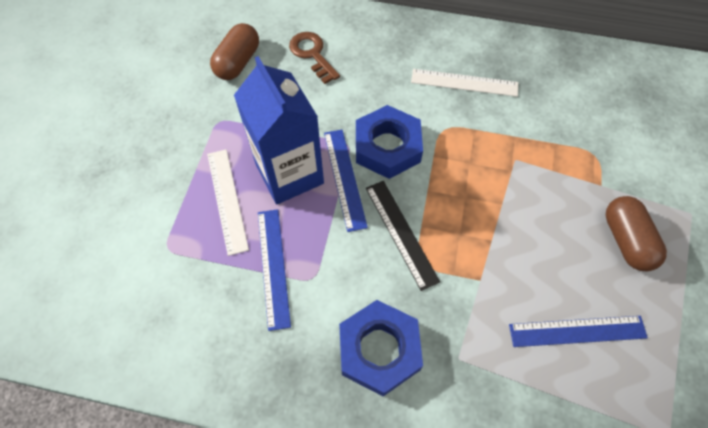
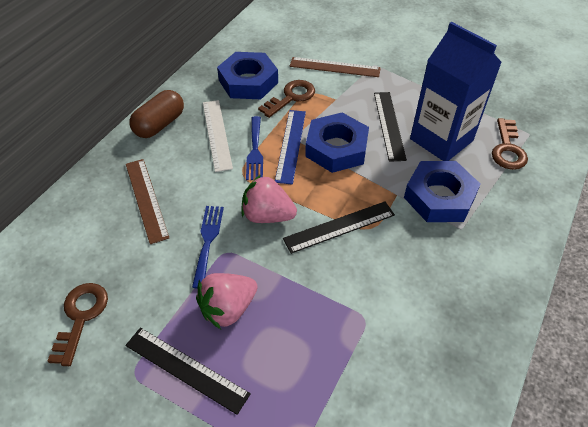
black ruler: 1 -> 3
blue fork: 0 -> 2
blue nut: 2 -> 3
blue ruler: 3 -> 1
brown capsule: 2 -> 1
brown key: 1 -> 3
brown ruler: 0 -> 2
pink strawberry: 0 -> 2
white ruler: 2 -> 1

